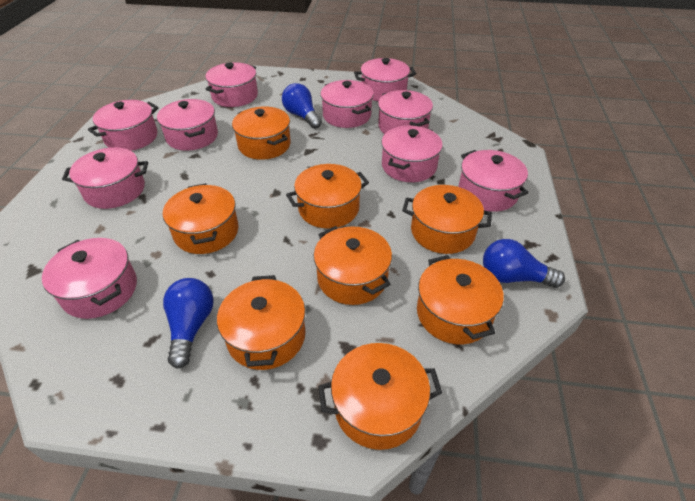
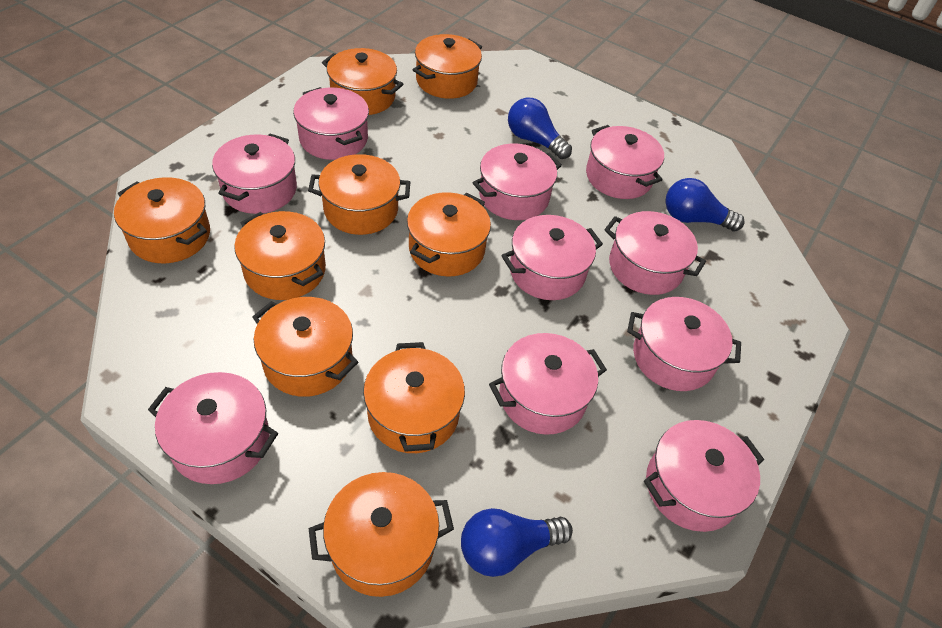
orange pot: 8 -> 9

